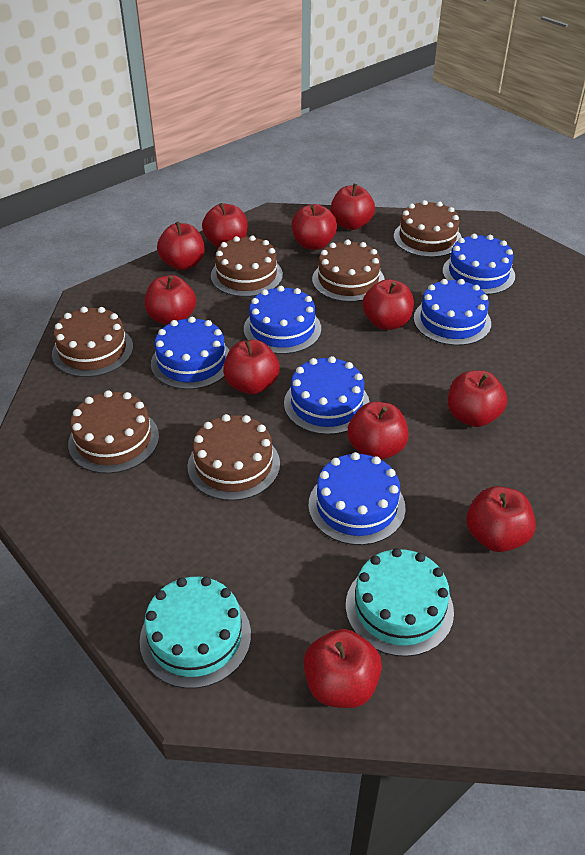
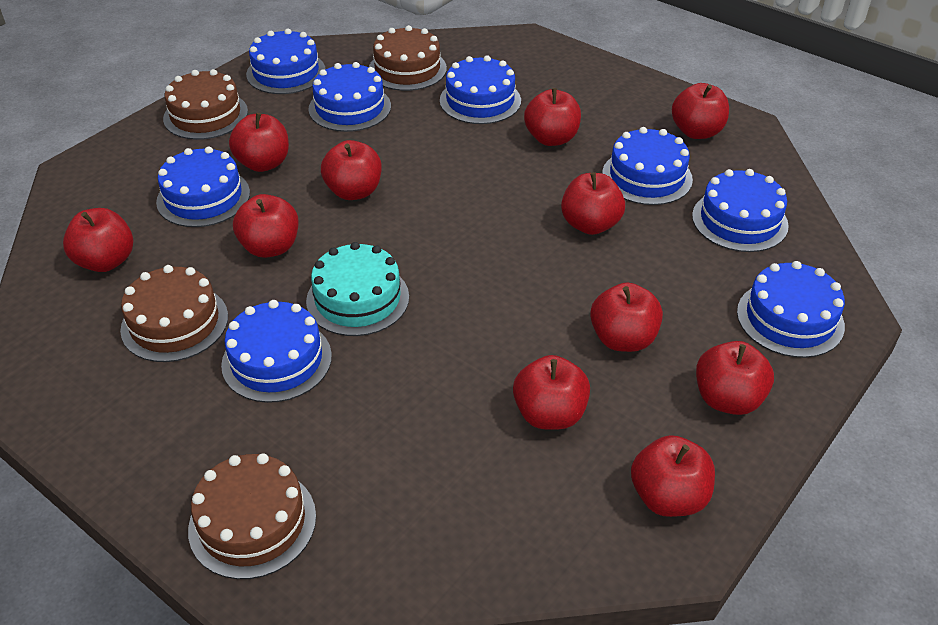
blue cake: 6 -> 8
brown cake: 6 -> 4
turquoise cake: 2 -> 1

